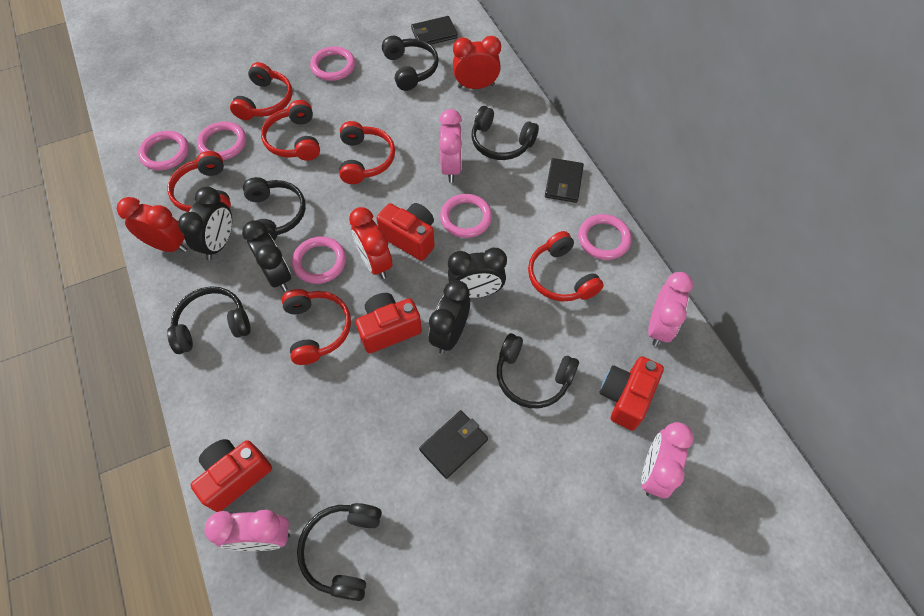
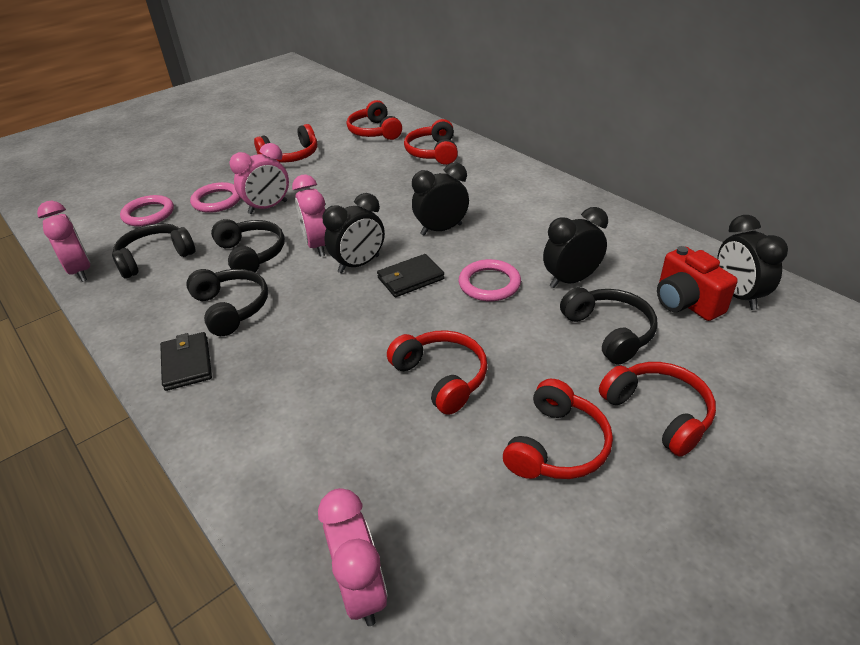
black headphones: 6 -> 4
black wallet: 3 -> 2
pink ring: 6 -> 3
red camera: 4 -> 1
red clock: 3 -> 0

